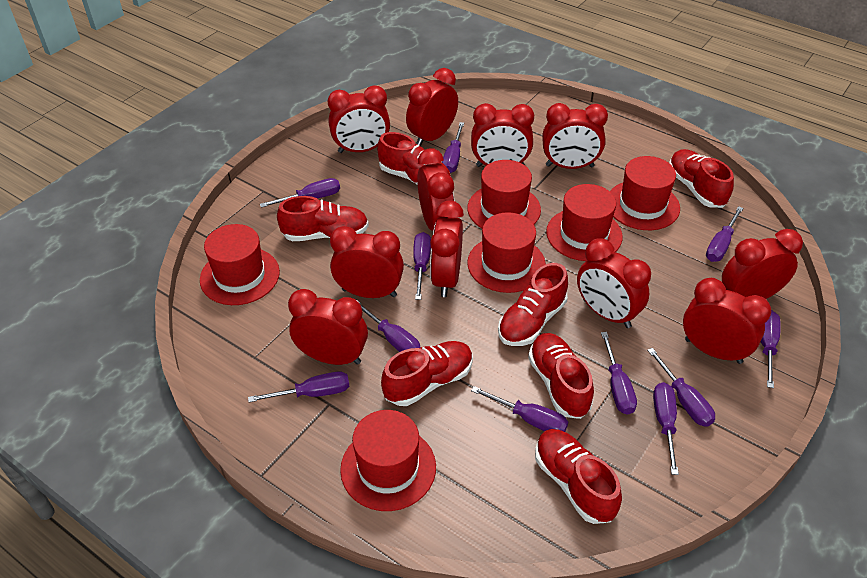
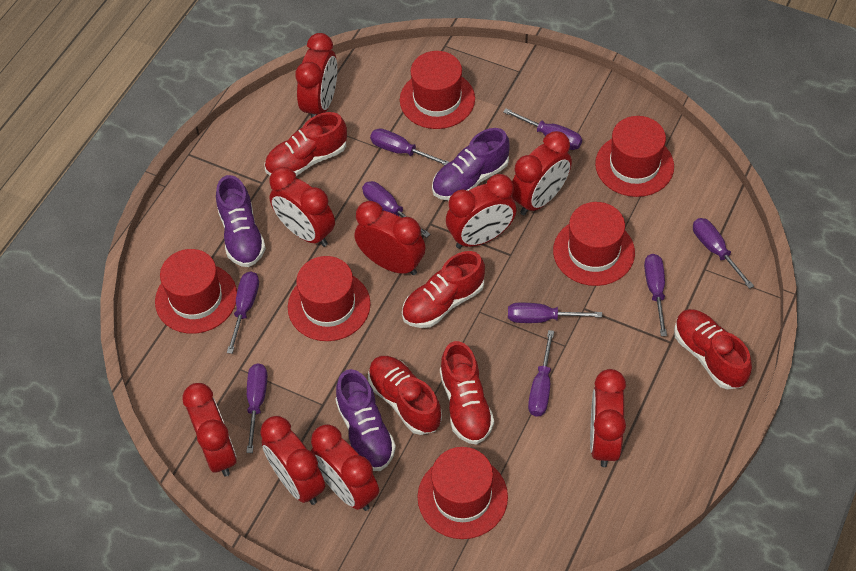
purple screwdriver: 11 -> 9
purple shoe: 0 -> 3
red clock: 11 -> 9
red shoe: 7 -> 5

